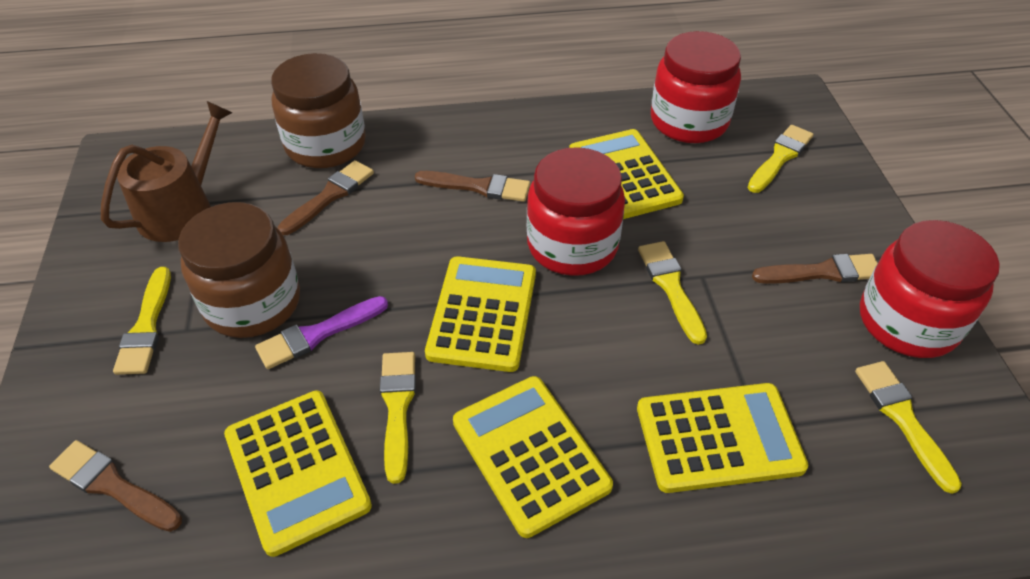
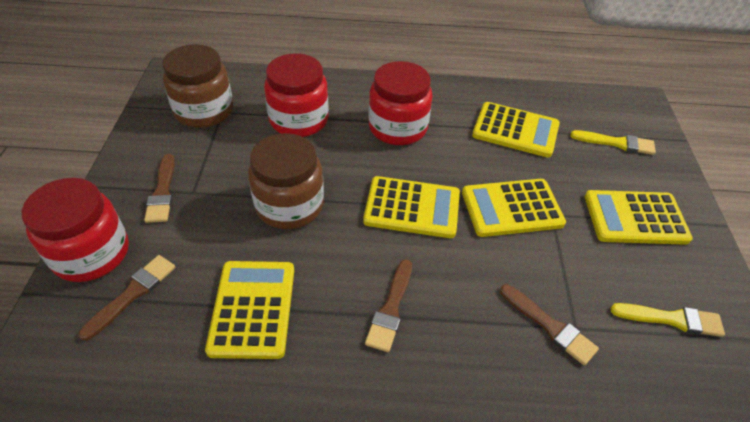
brown watering can: 1 -> 0
purple brush: 1 -> 0
yellow brush: 5 -> 2

